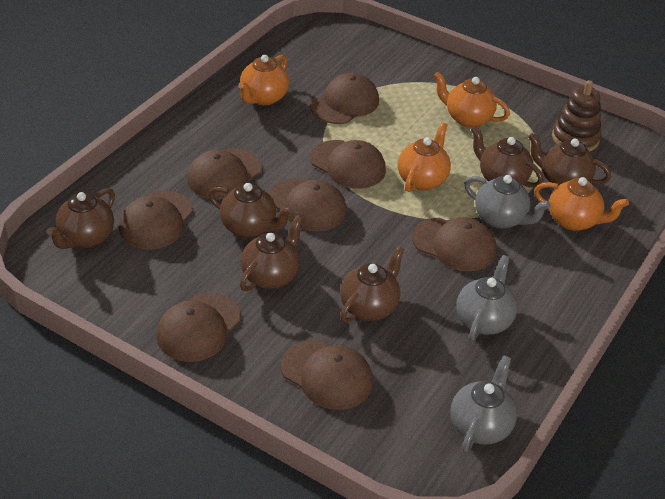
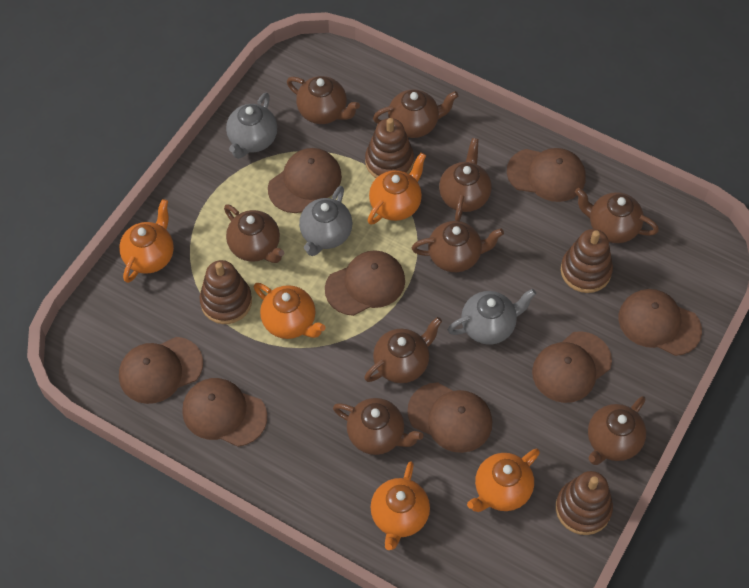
brown stacking toy: 1 -> 4
brown teapot: 6 -> 9
orange teapot: 4 -> 5

